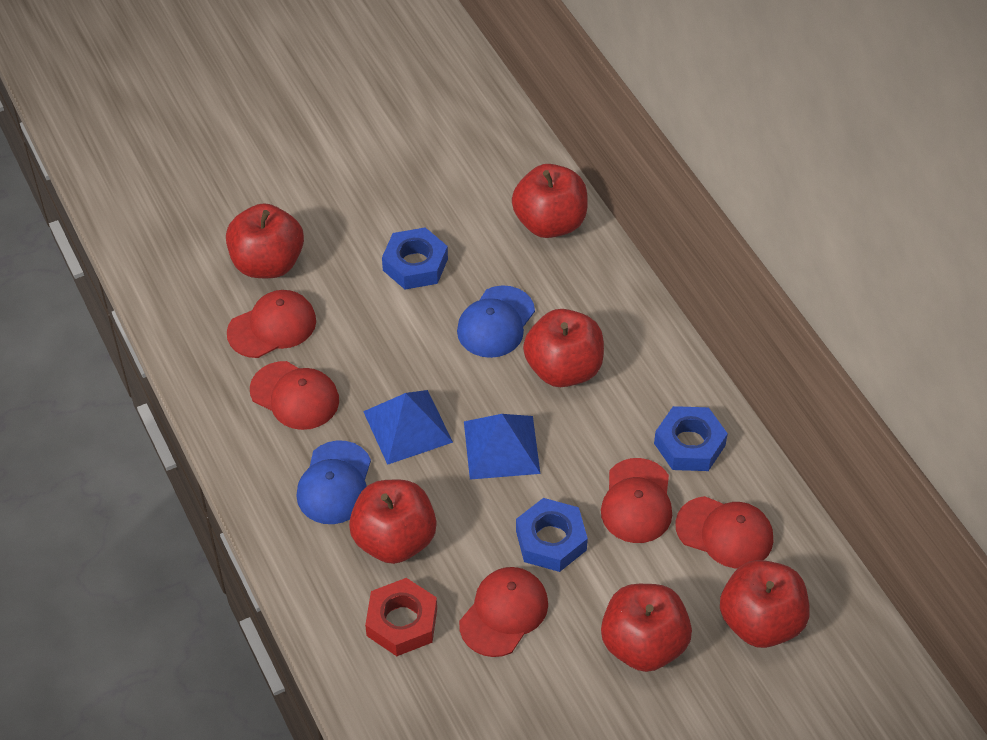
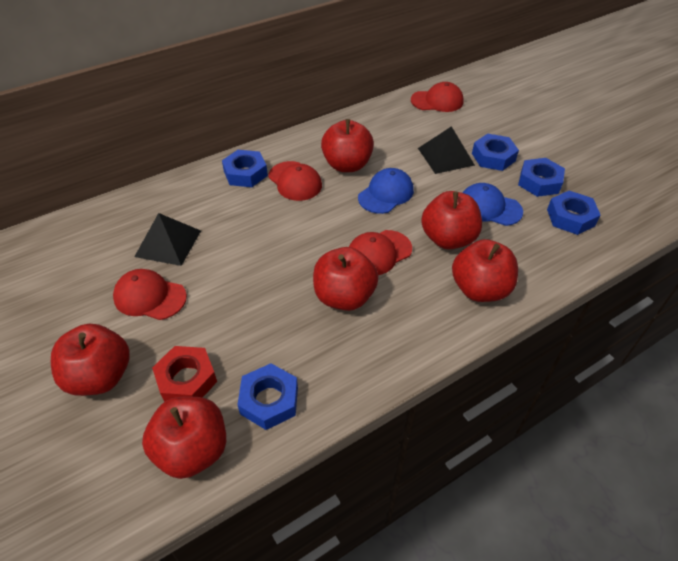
black pyramid: 0 -> 2
blue nut: 3 -> 5
blue pyramid: 2 -> 0
red cap: 5 -> 4

